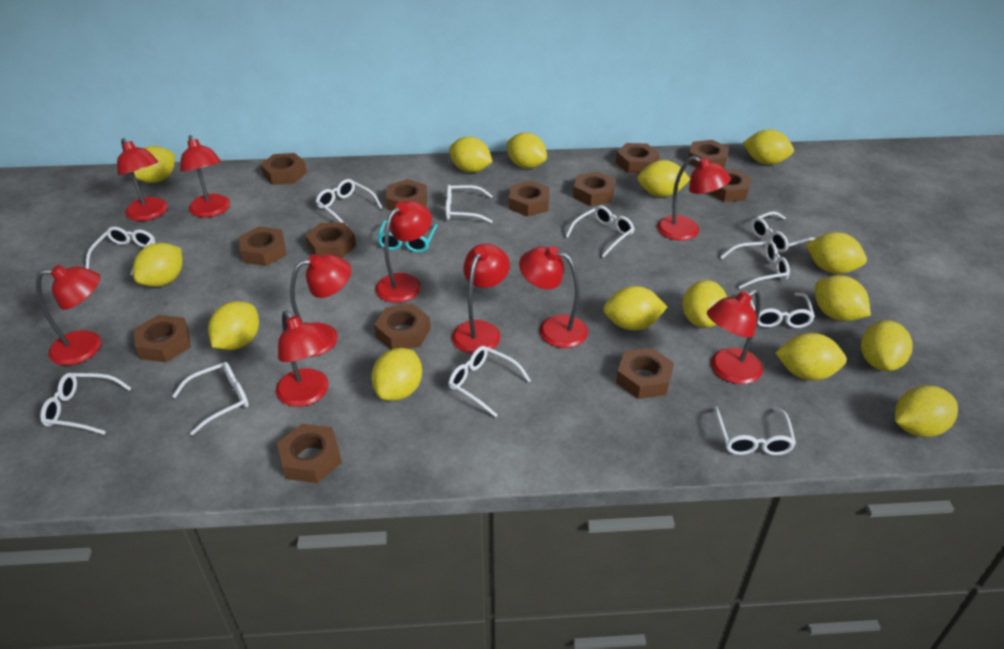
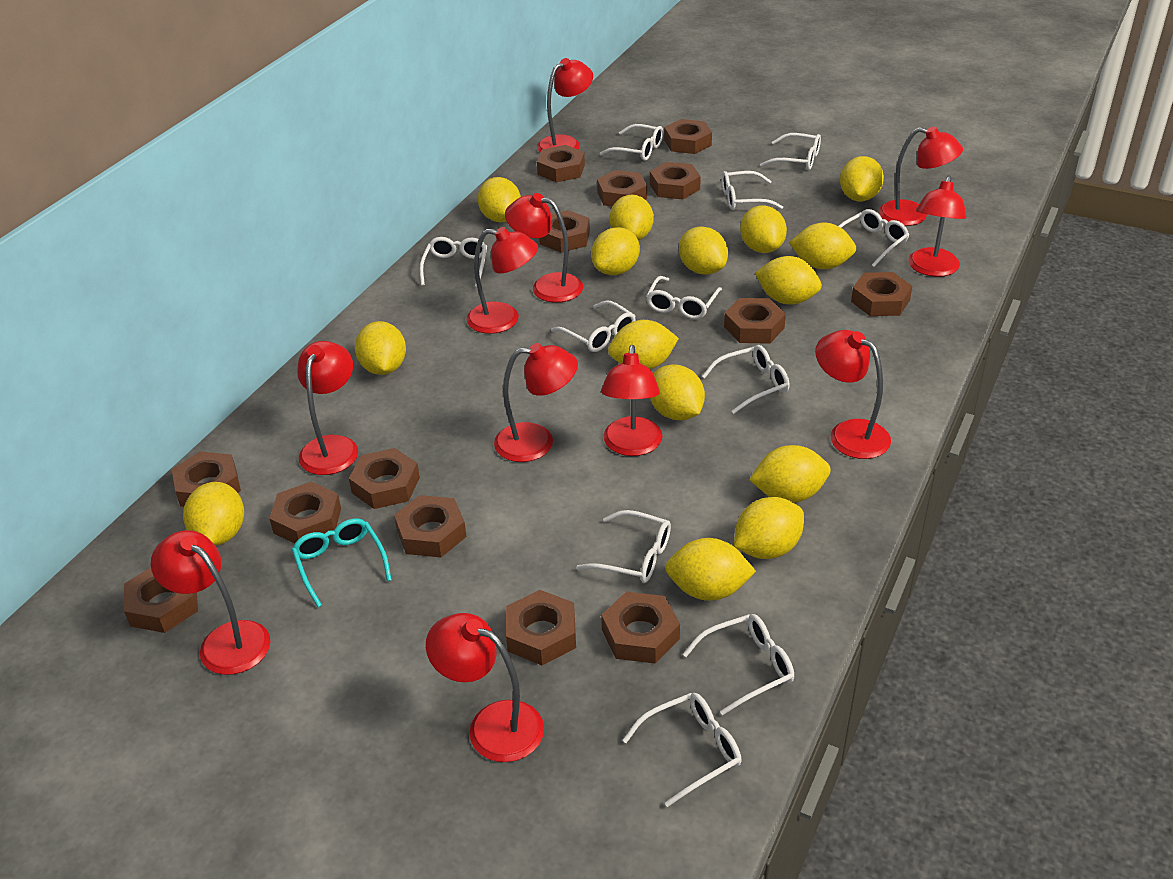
brown nut: 13 -> 14
red lamp: 10 -> 11

